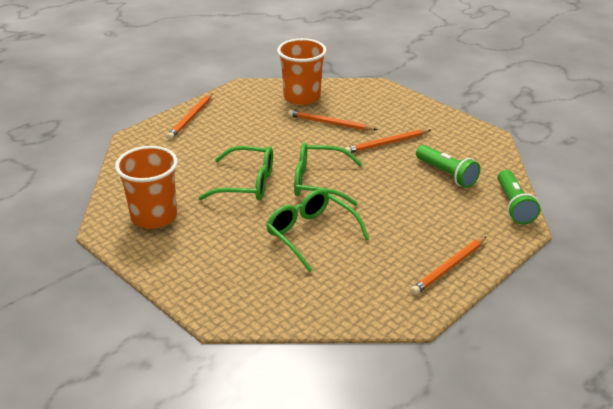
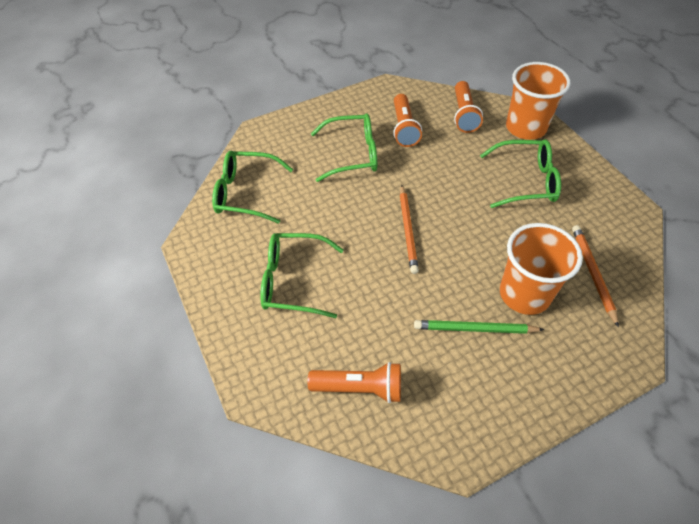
green flashlight: 2 -> 0
green glasses: 3 -> 4
green pencil: 0 -> 1
orange flashlight: 0 -> 3
orange pencil: 4 -> 2

